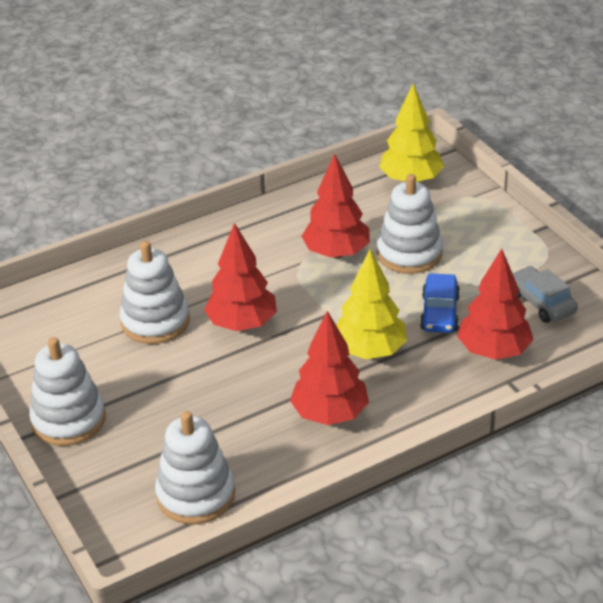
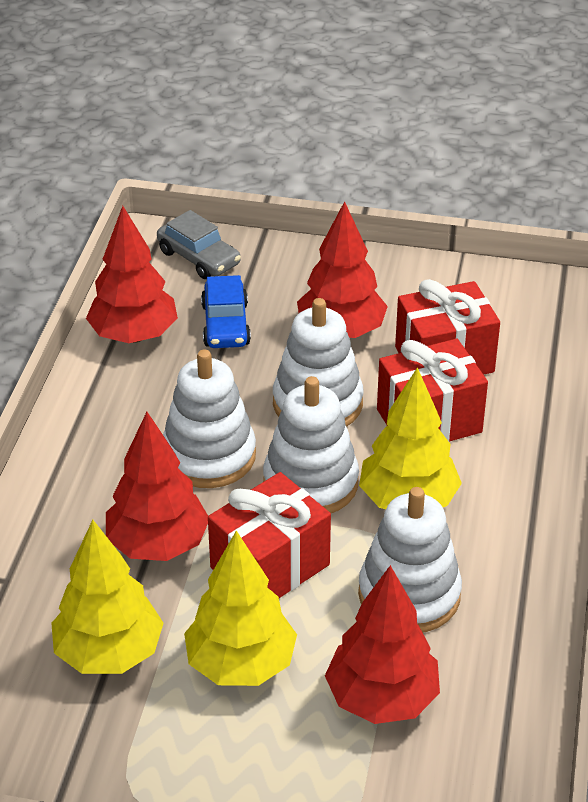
red gift: 0 -> 3
yellow tree: 2 -> 3

